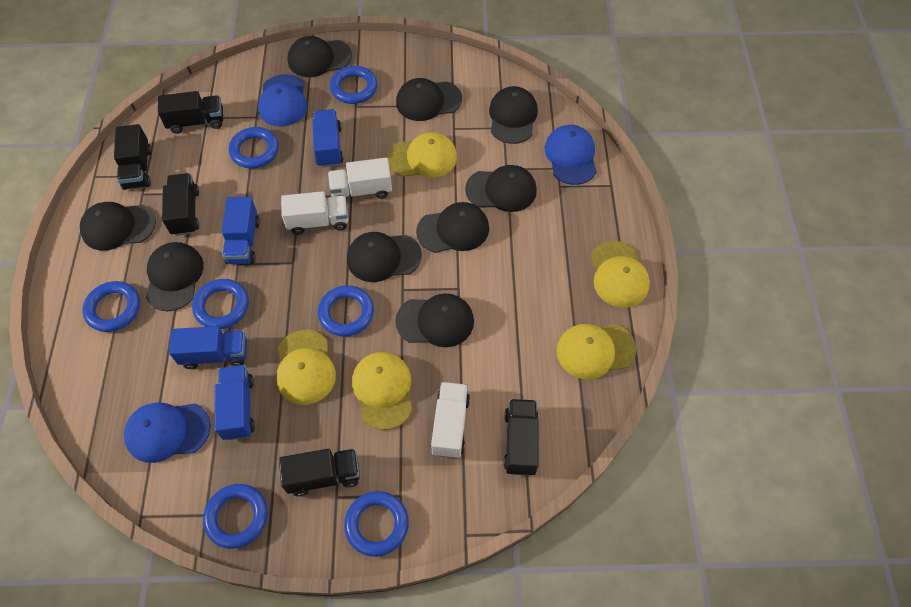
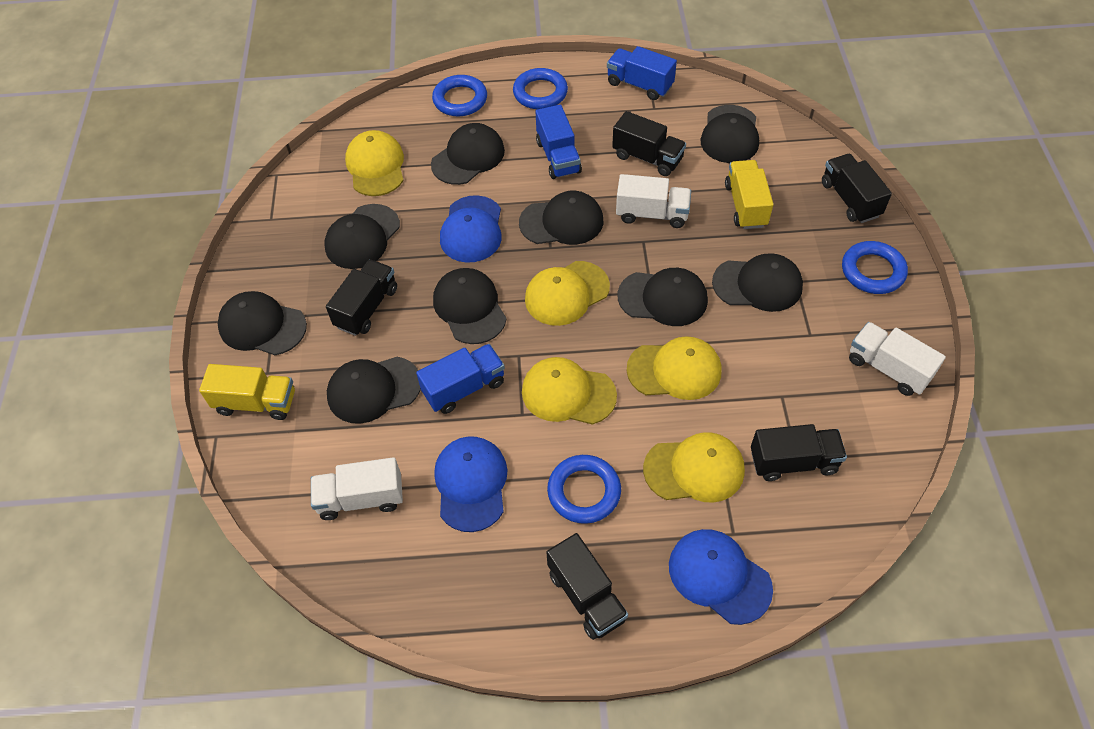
blue ring: 7 -> 4
blue truck: 4 -> 3
yellow truck: 0 -> 2

